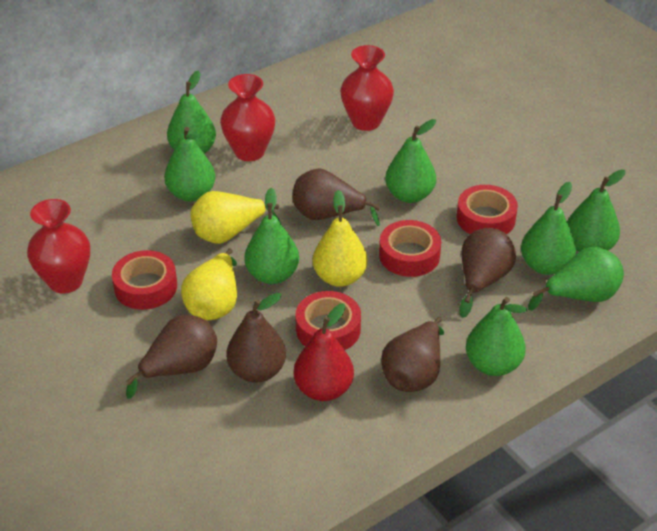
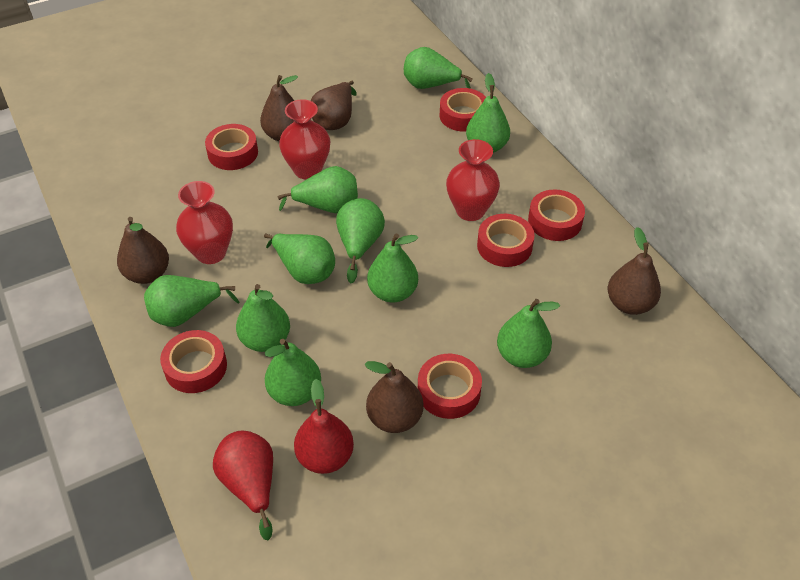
green pear: 8 -> 10
red pear: 1 -> 2
red tape: 4 -> 6
yellow pear: 3 -> 0

